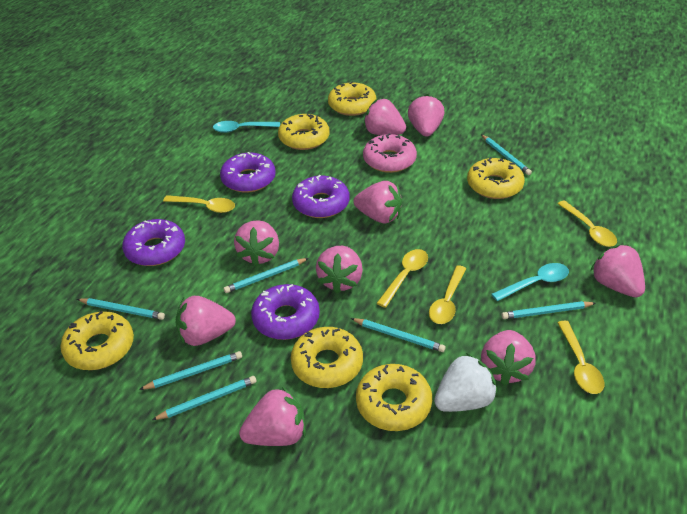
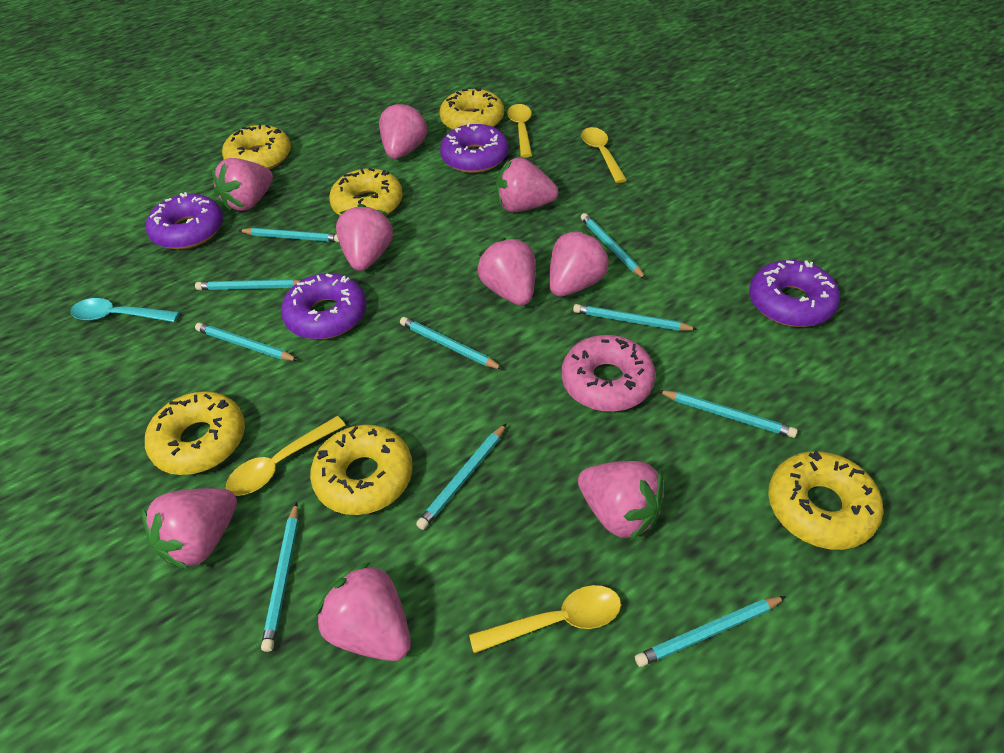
turquoise pencil: 7 -> 10
turquoise spoon: 2 -> 1
white strawberry: 1 -> 0
yellow spoon: 5 -> 4

